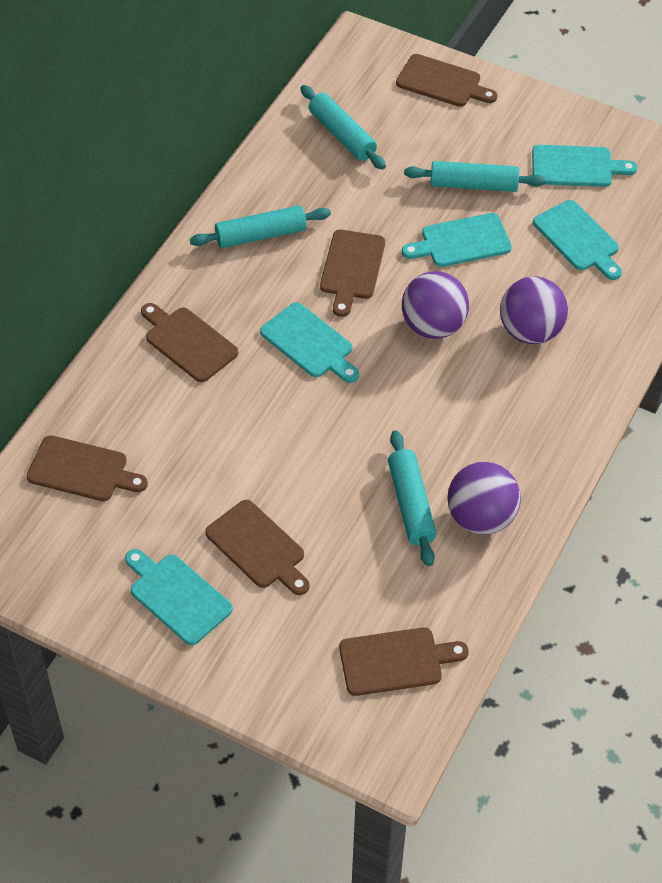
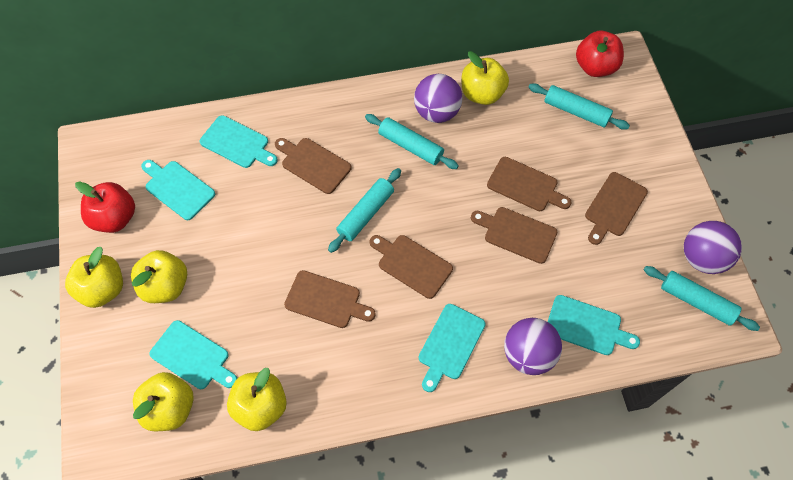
red apple: 0 -> 2
yellow apple: 0 -> 5

